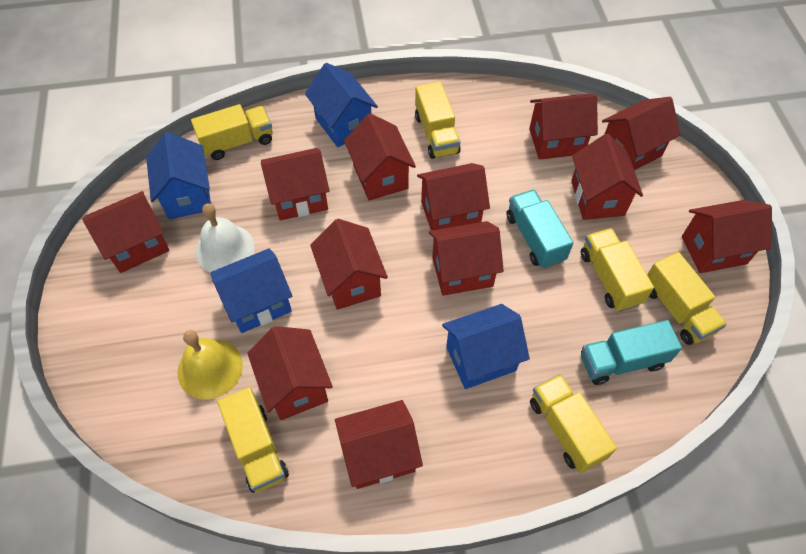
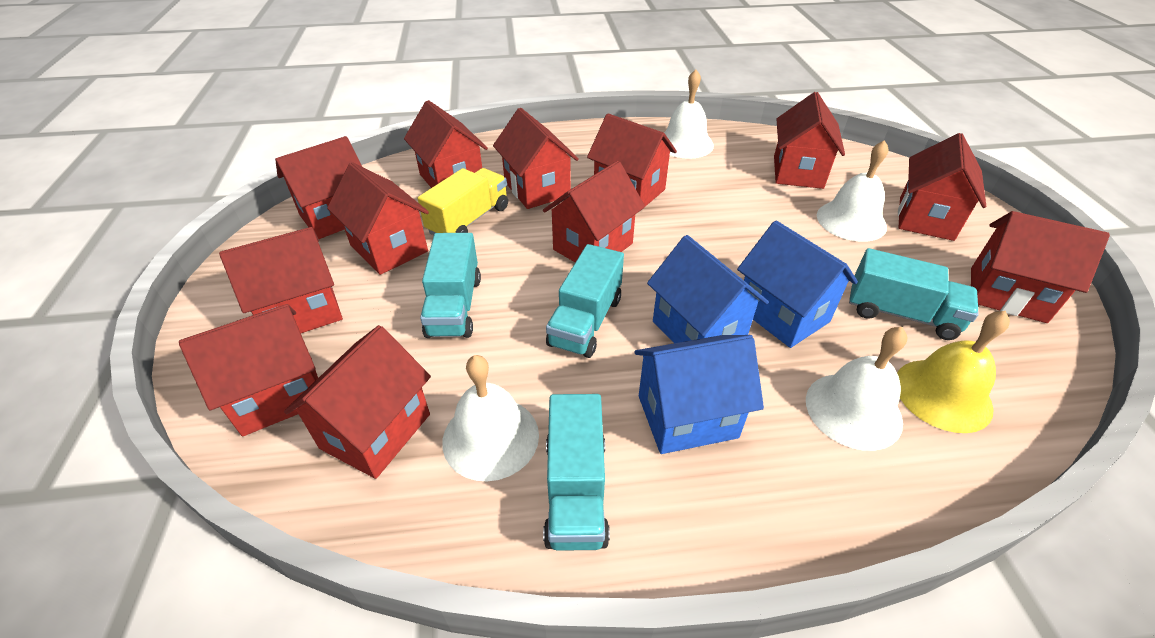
blue house: 4 -> 3
turquoise truck: 2 -> 4
white bell: 1 -> 4
yellow truck: 6 -> 1

